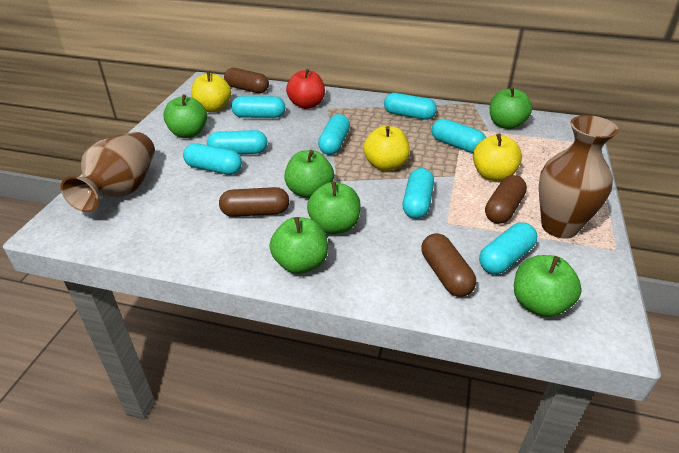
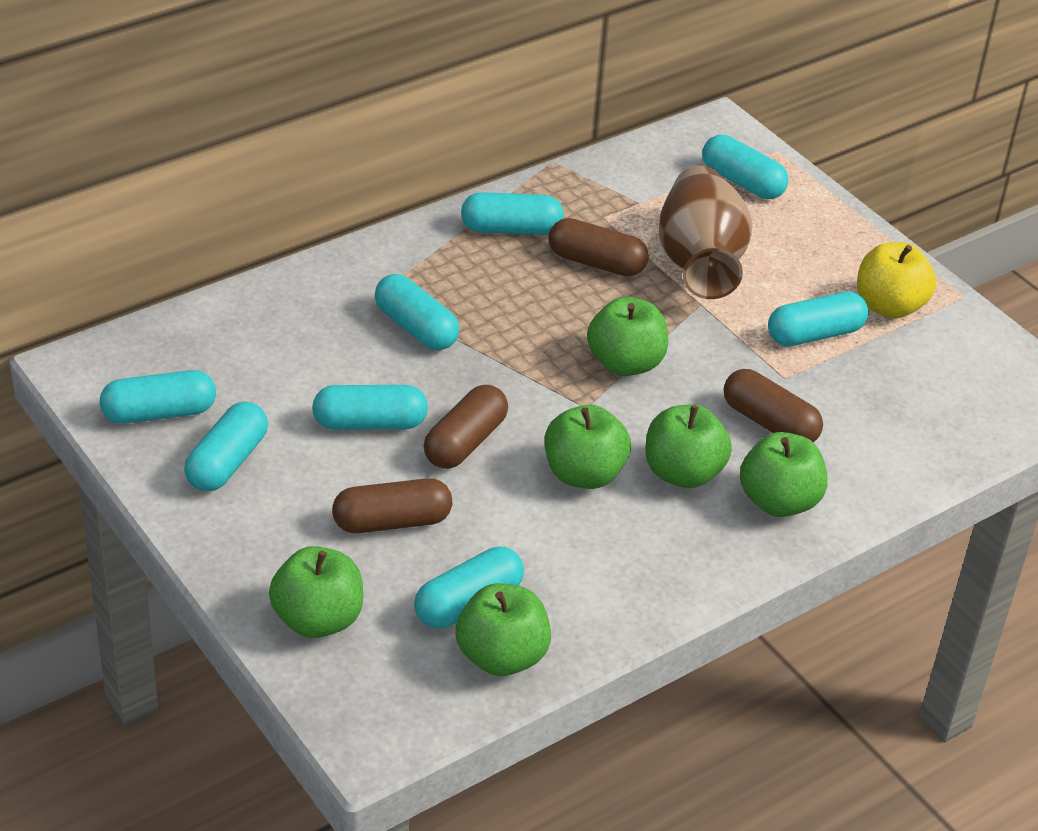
brown vase: 2 -> 1
red apple: 1 -> 0
yellow apple: 3 -> 1

